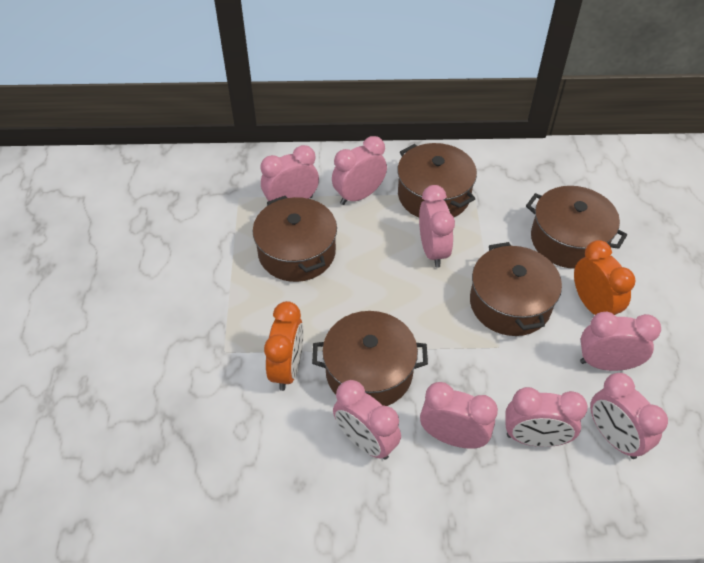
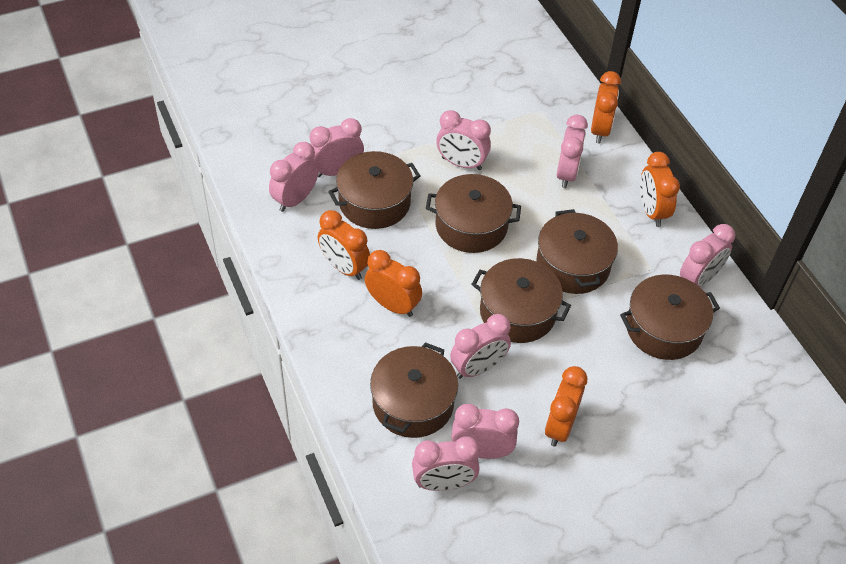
brown pot: 5 -> 6
orange clock: 2 -> 5

